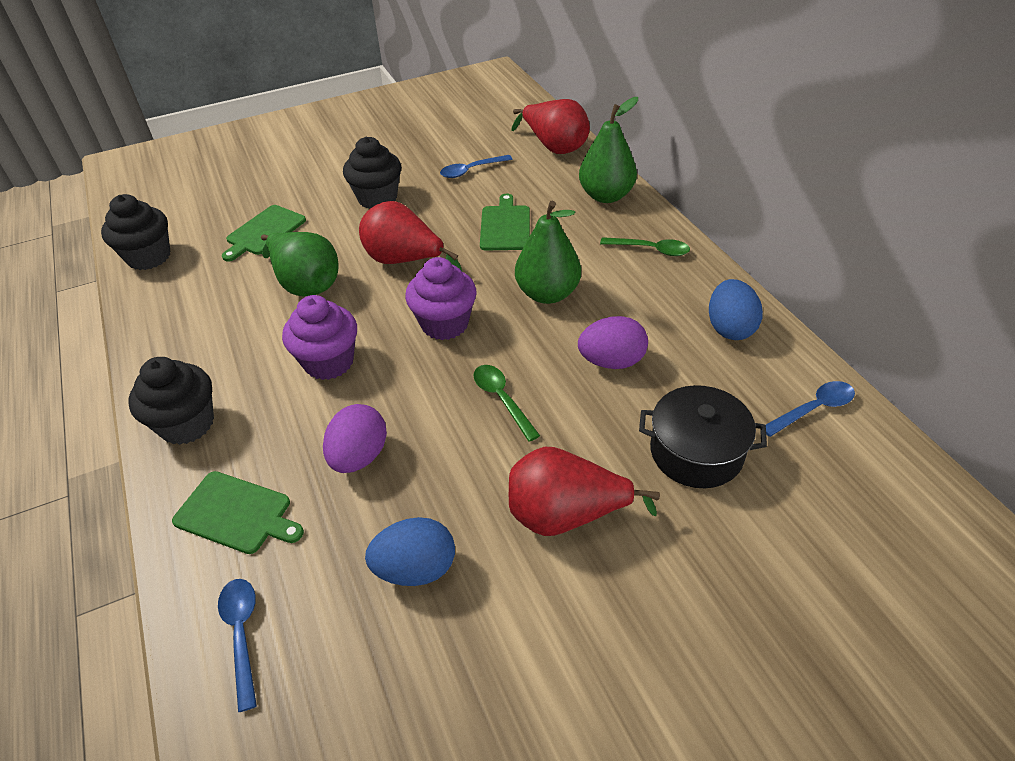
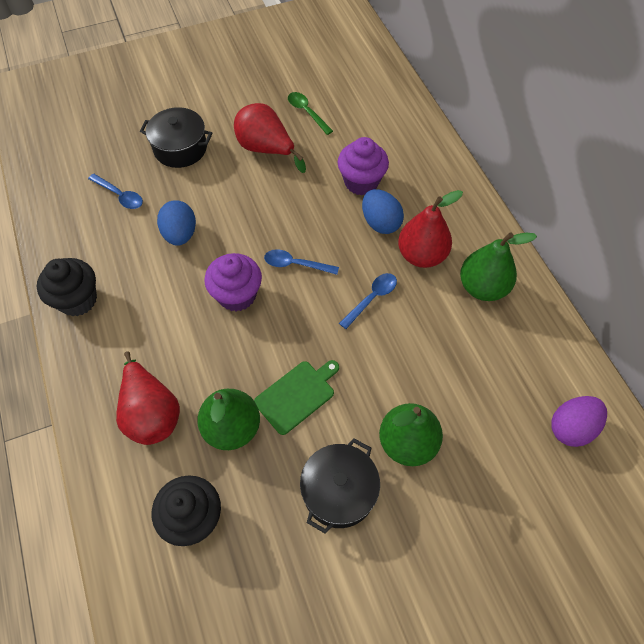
black cupcake: 3 -> 2
black pot: 1 -> 2
green cutting board: 3 -> 1
green spoon: 2 -> 1
purple egg: 2 -> 1

